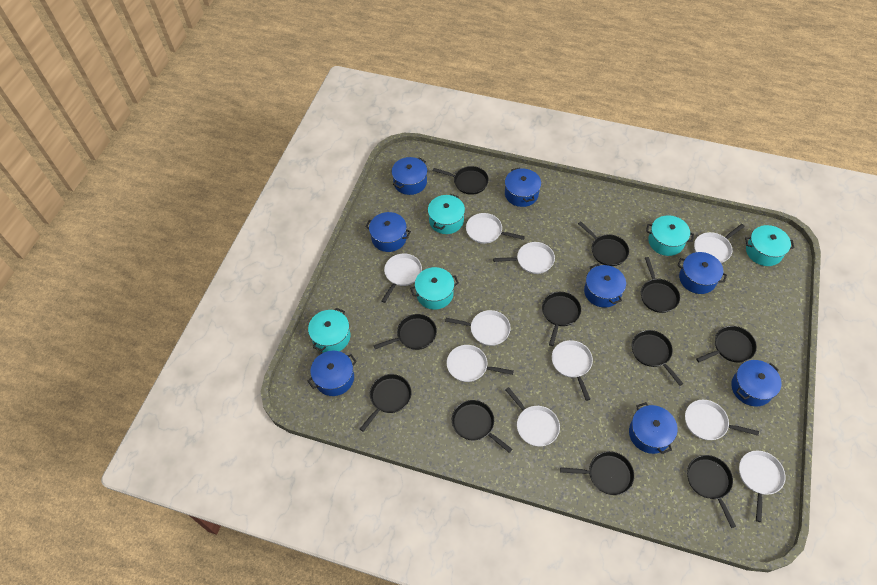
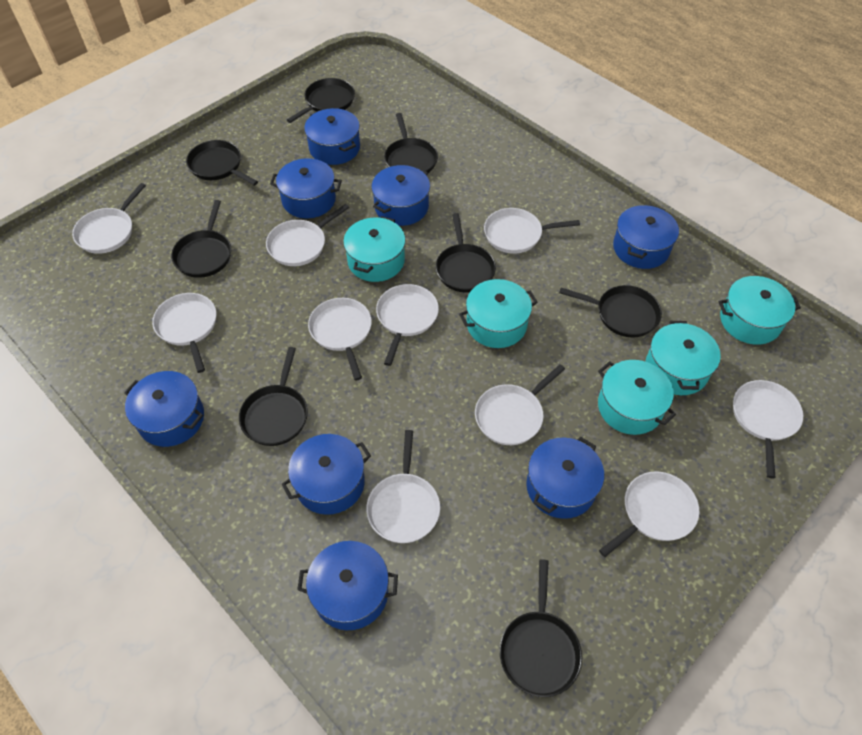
black pan: 11 -> 8

